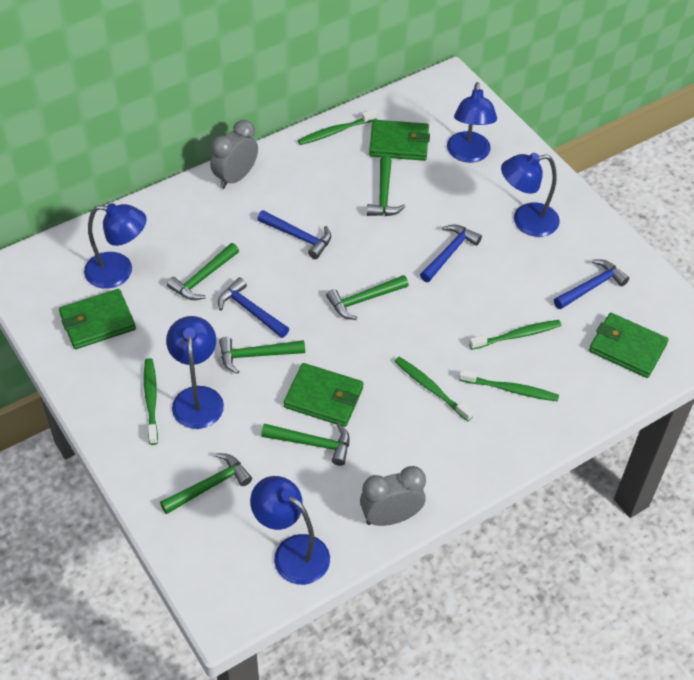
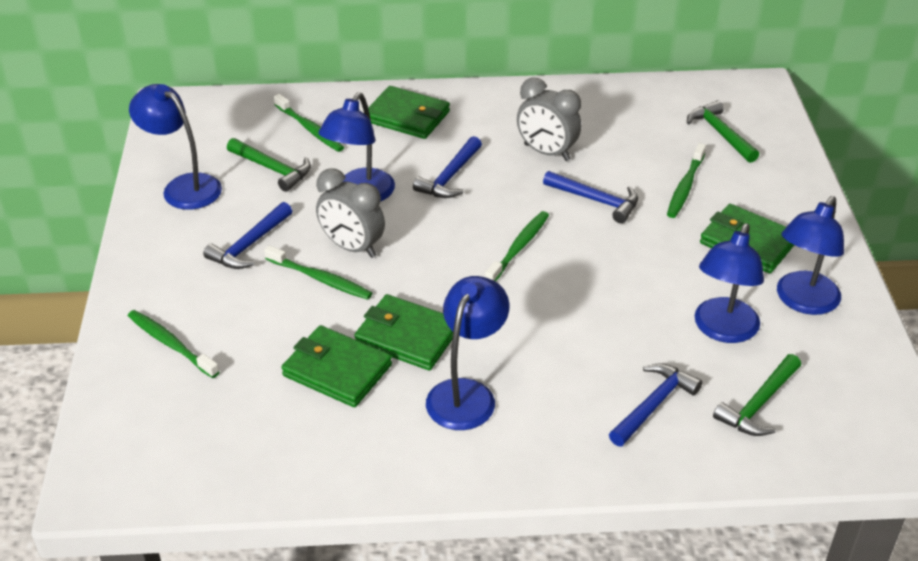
green hammer: 6 -> 3

